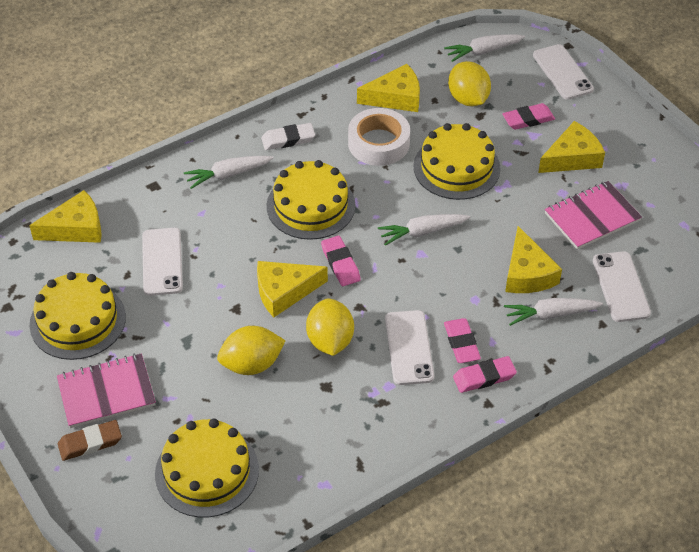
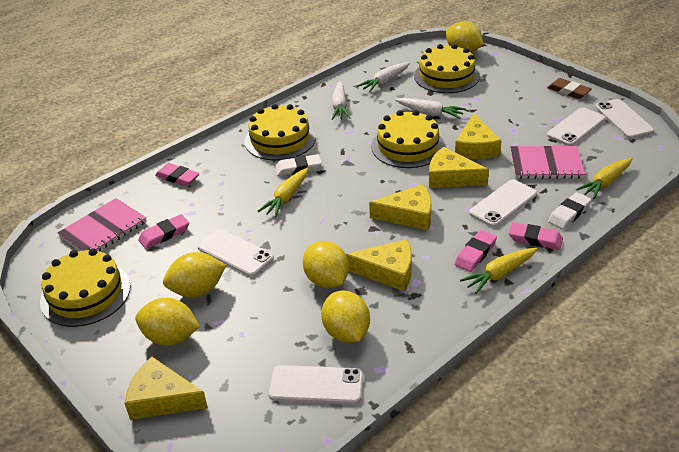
white carrot: 4 -> 3
white eraser: 1 -> 2
white phone: 4 -> 5
white tape: 1 -> 0
yellow carrot: 0 -> 3
yellow lemon: 3 -> 5

